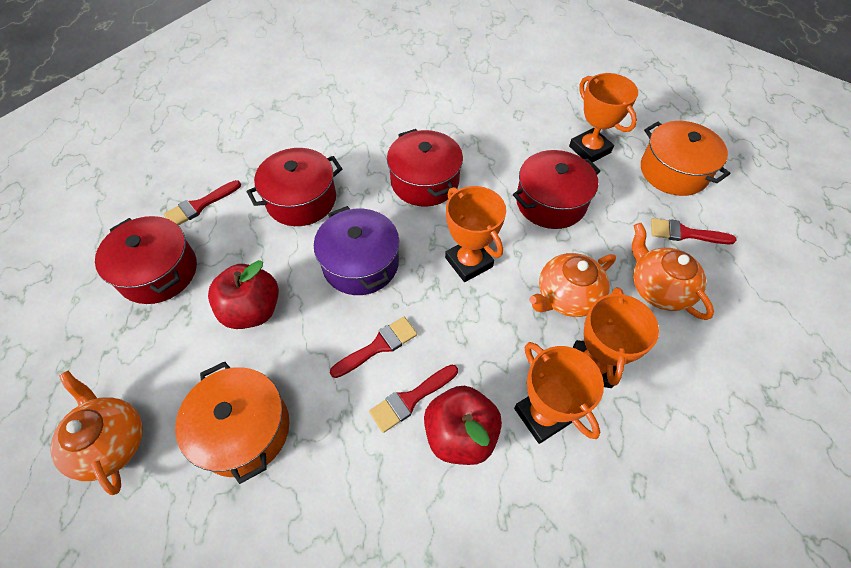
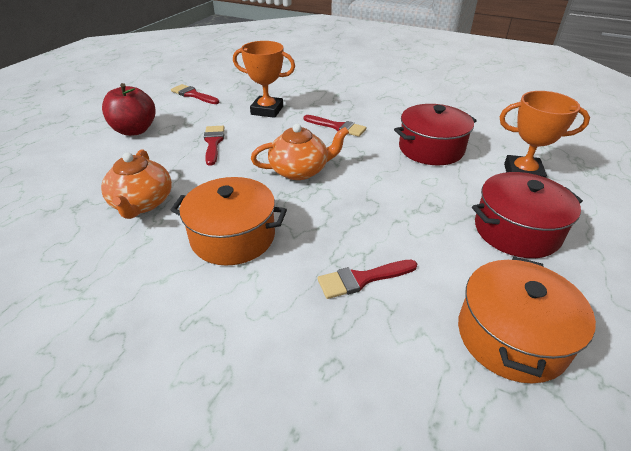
orange teapot: 3 -> 2
orange trophy: 4 -> 2
purple pot: 1 -> 0
red apple: 2 -> 1
red pot: 4 -> 2

